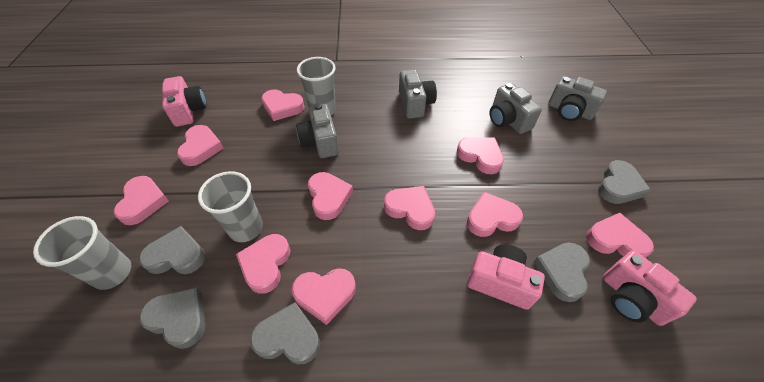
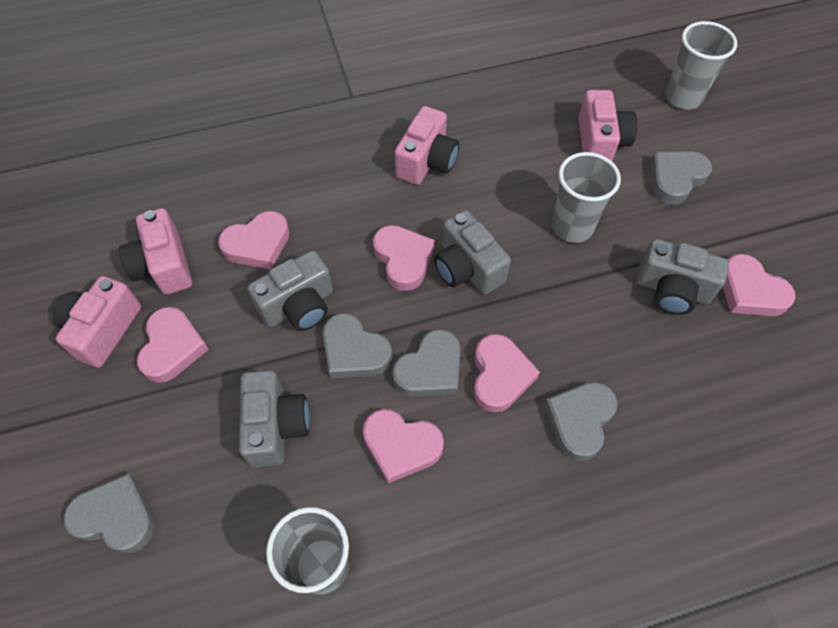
pink camera: 3 -> 4
pink heart: 10 -> 6

